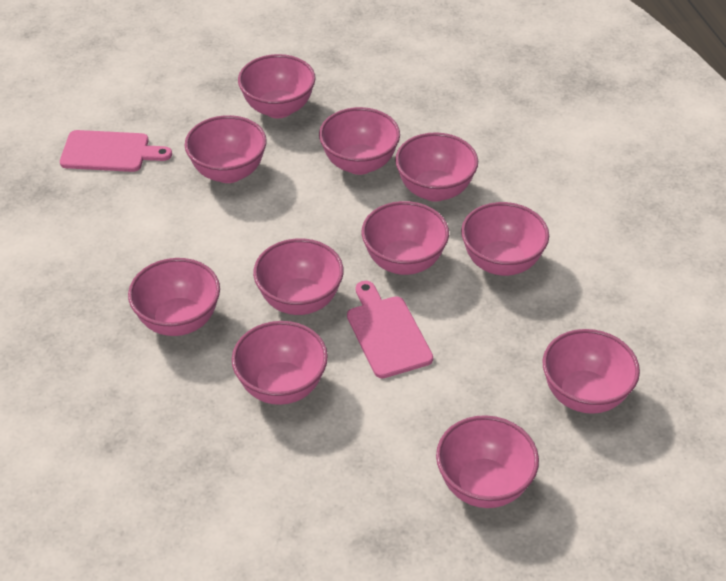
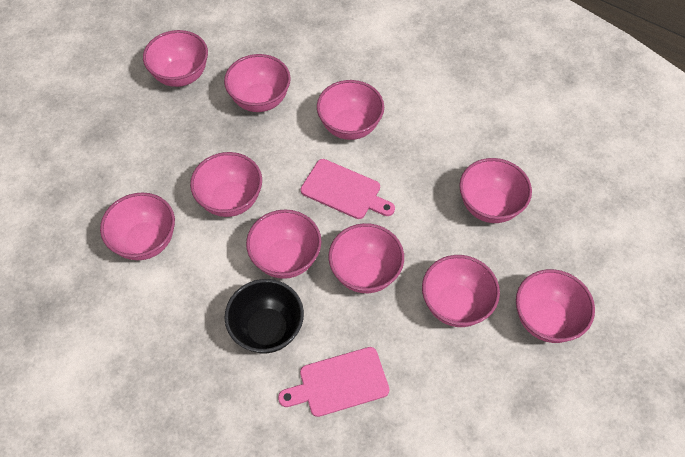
black bowl: 0 -> 1
pink bowl: 11 -> 10

